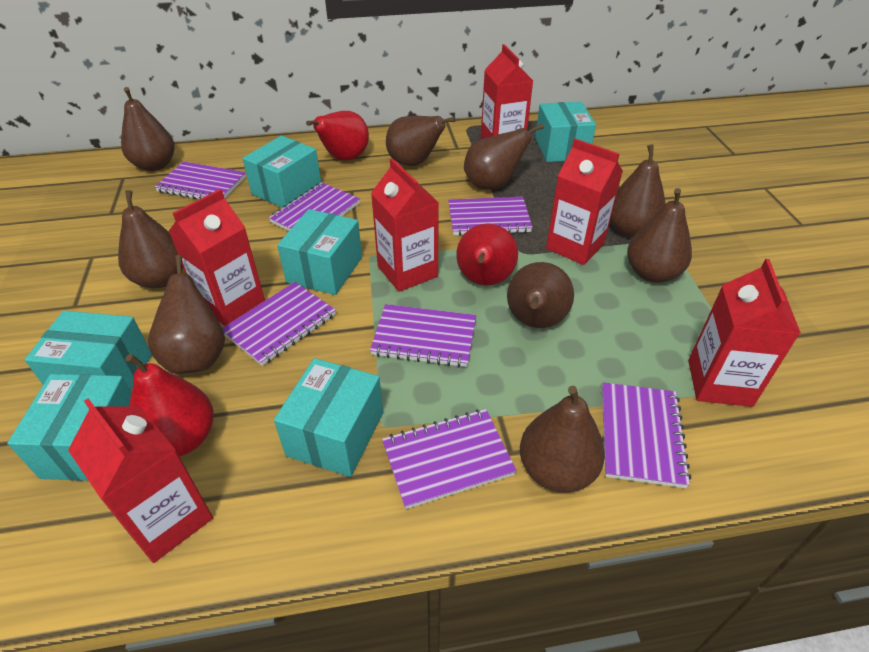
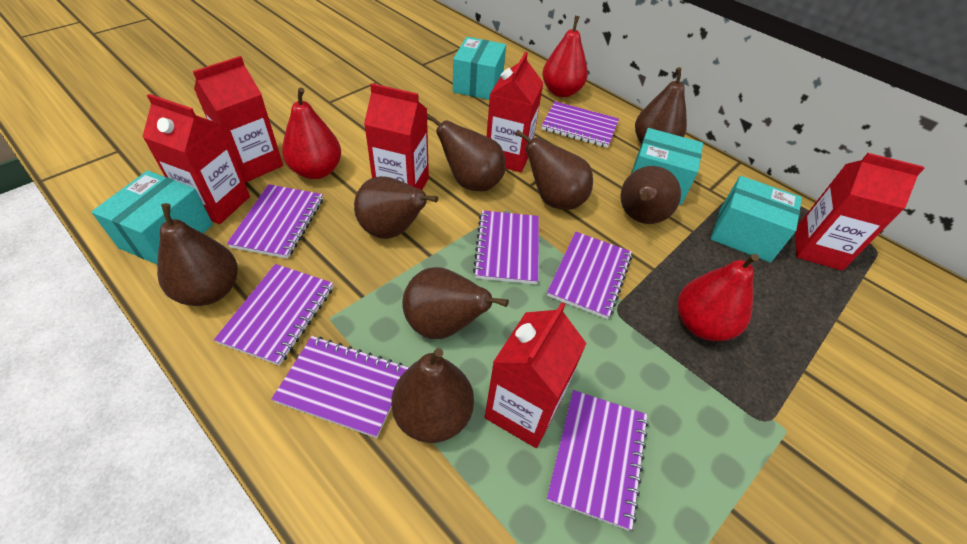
brown pear: 9 -> 8
turquoise box: 6 -> 4

